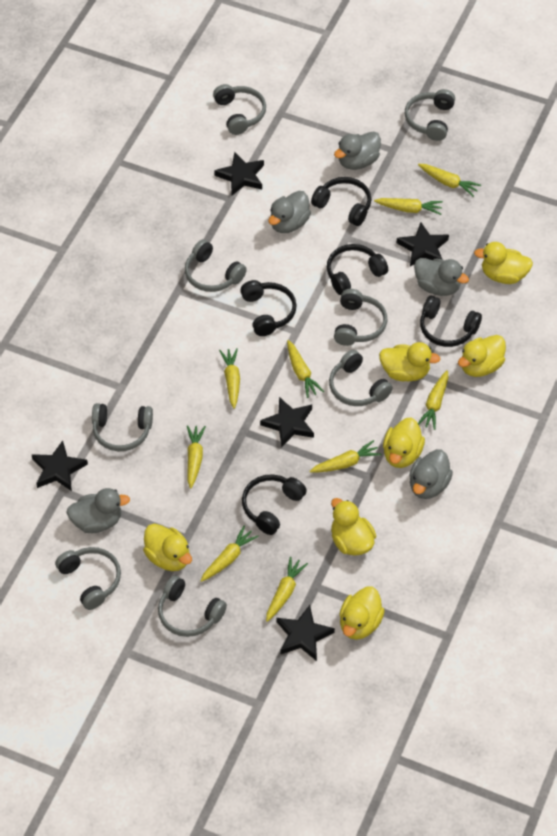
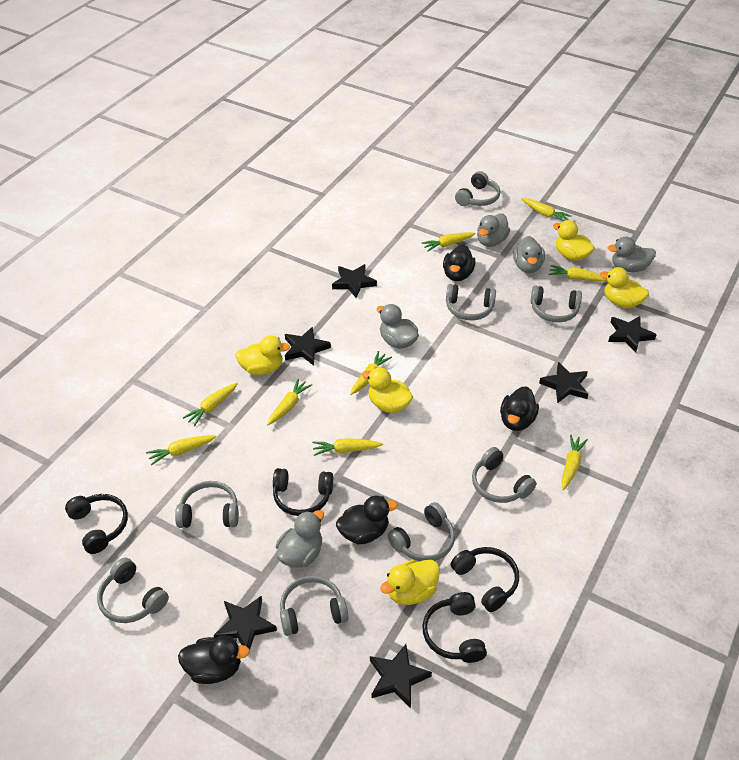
black duck: 0 -> 4
black headphones: 5 -> 4
black star: 5 -> 6
yellow duck: 7 -> 5

